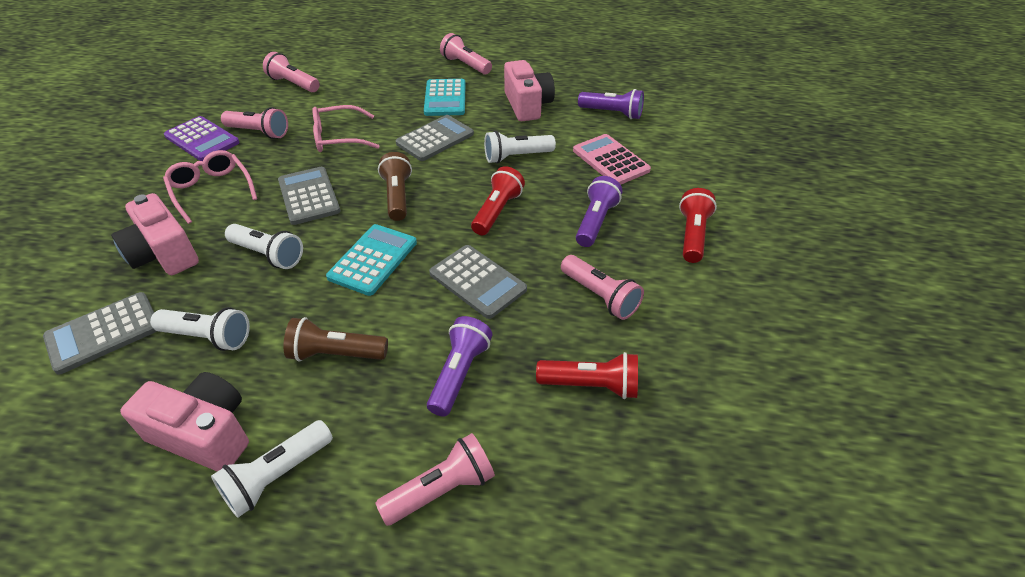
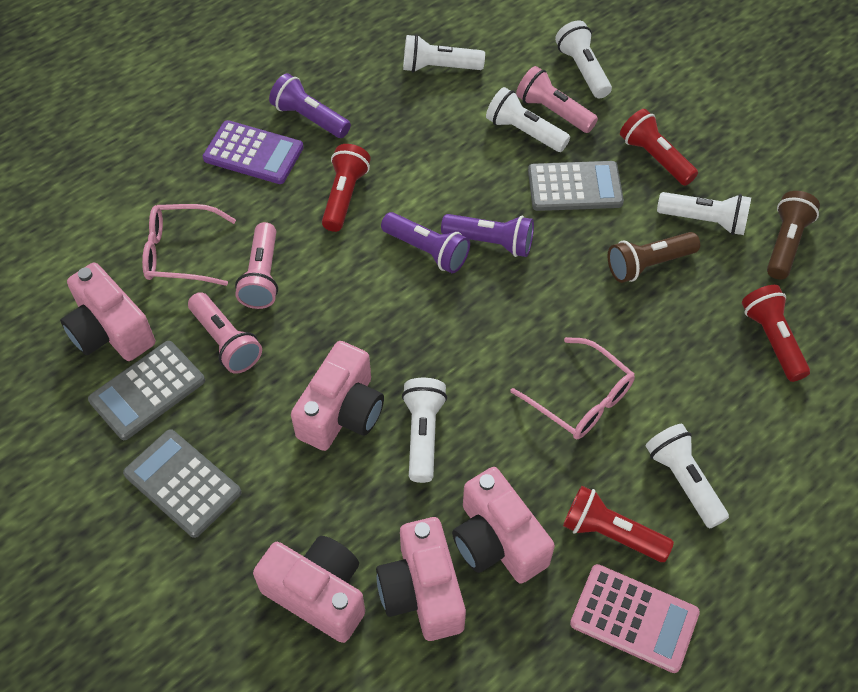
grey calculator: 4 -> 3
pink camera: 3 -> 5
pink flashlight: 5 -> 3
red flashlight: 3 -> 4
turquoise calculator: 2 -> 0
white flashlight: 4 -> 6

